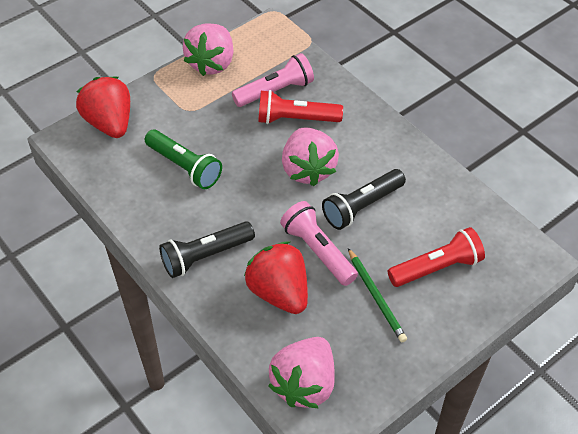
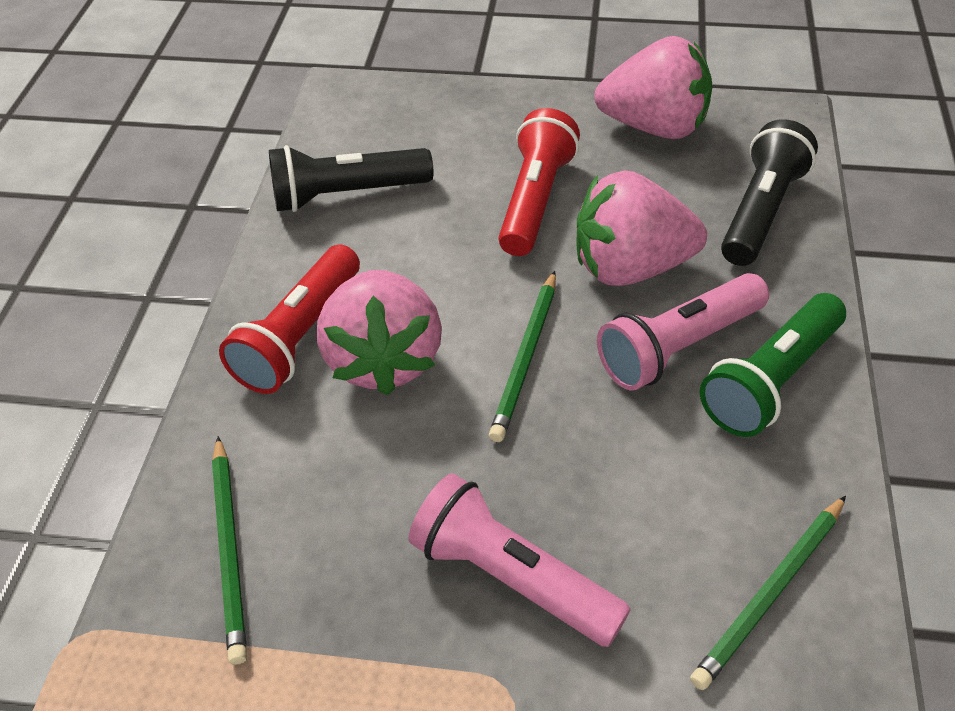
green pencil: 1 -> 3
red strawberry: 2 -> 0

